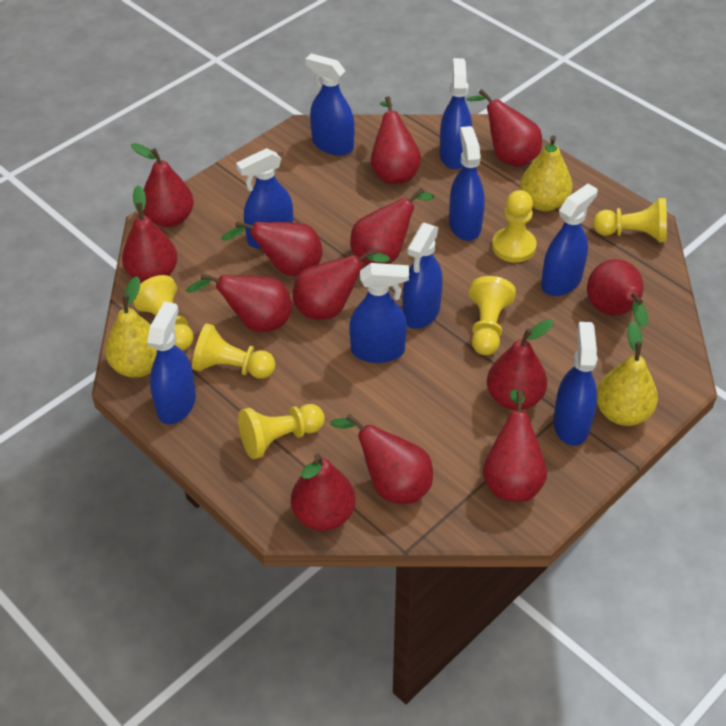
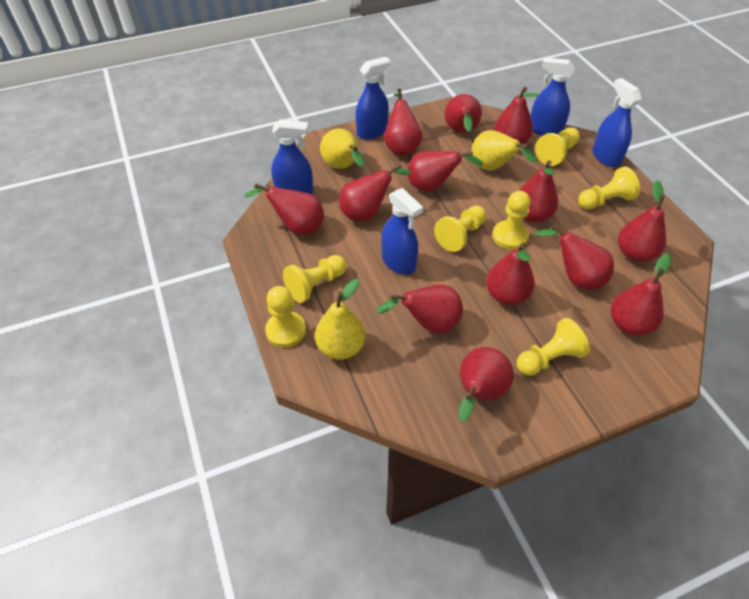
blue spray bottle: 9 -> 5
yellow pawn: 6 -> 7

